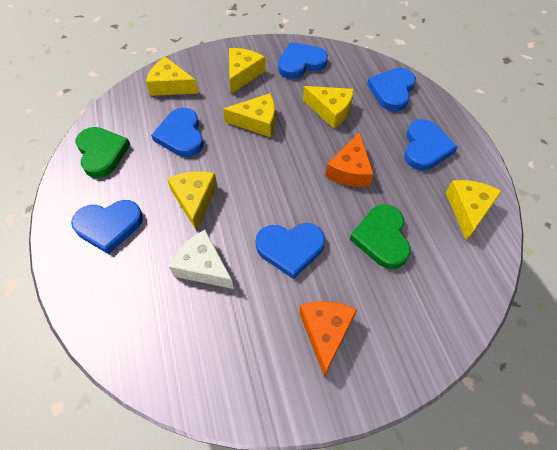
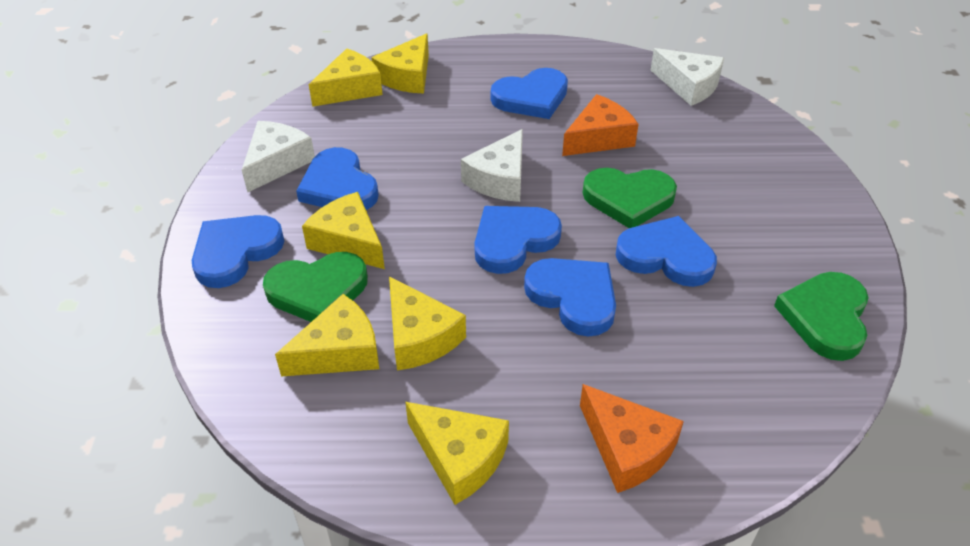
green heart: 2 -> 3
white cheese: 1 -> 3

